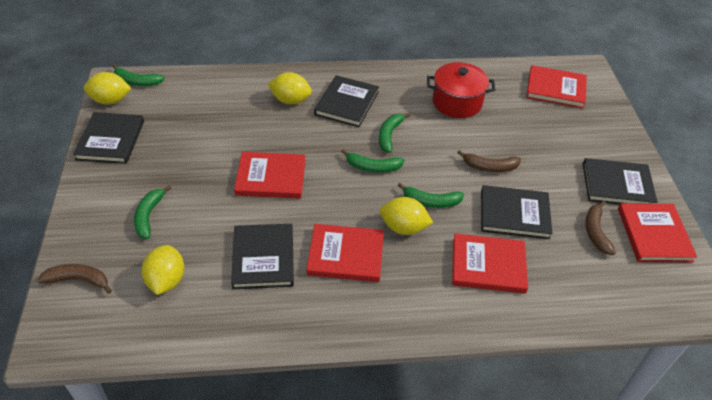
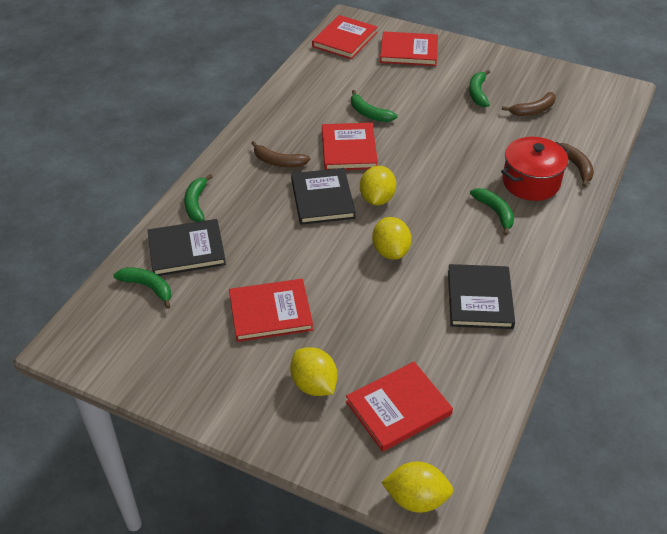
black book: 5 -> 3

